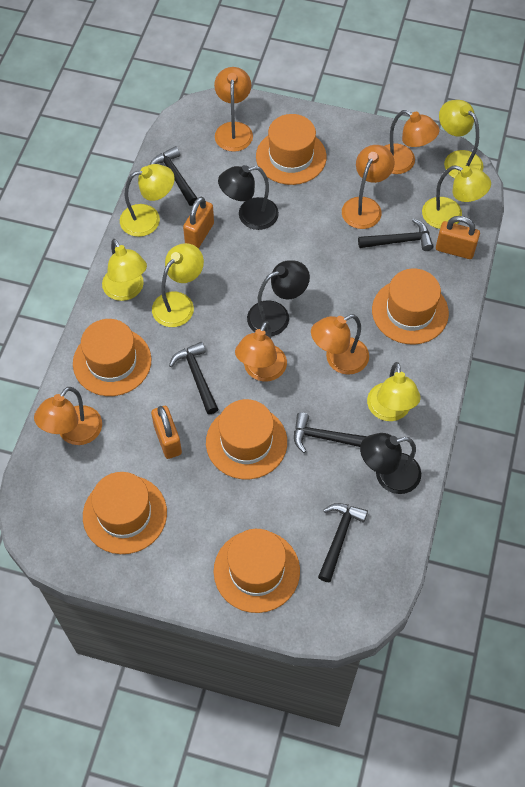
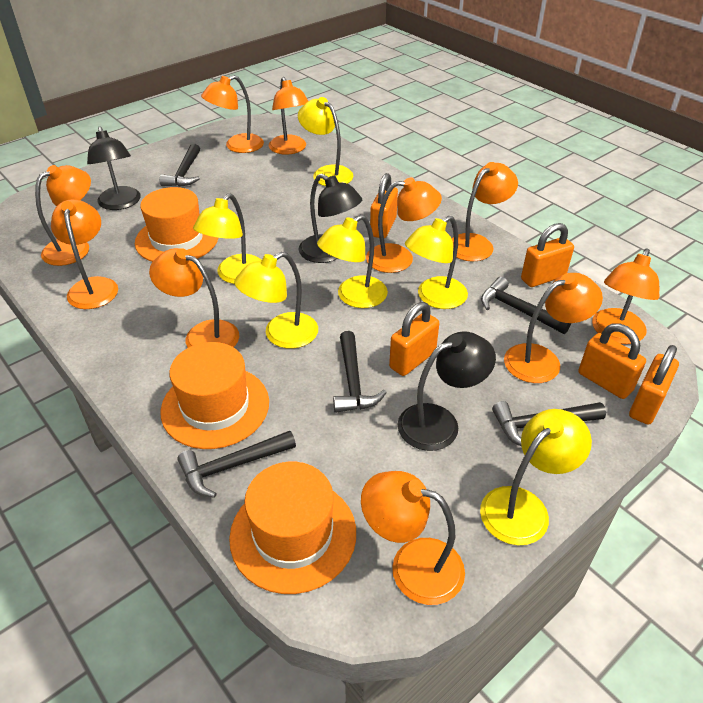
orange hat: 6 -> 3
orange lamp: 6 -> 10
orange padlock: 3 -> 5

